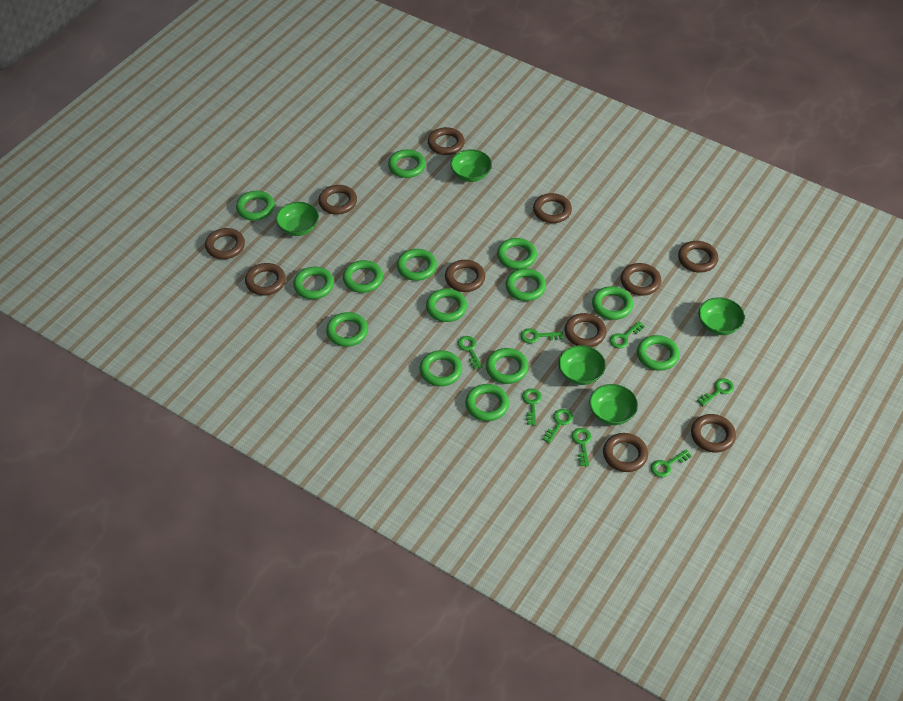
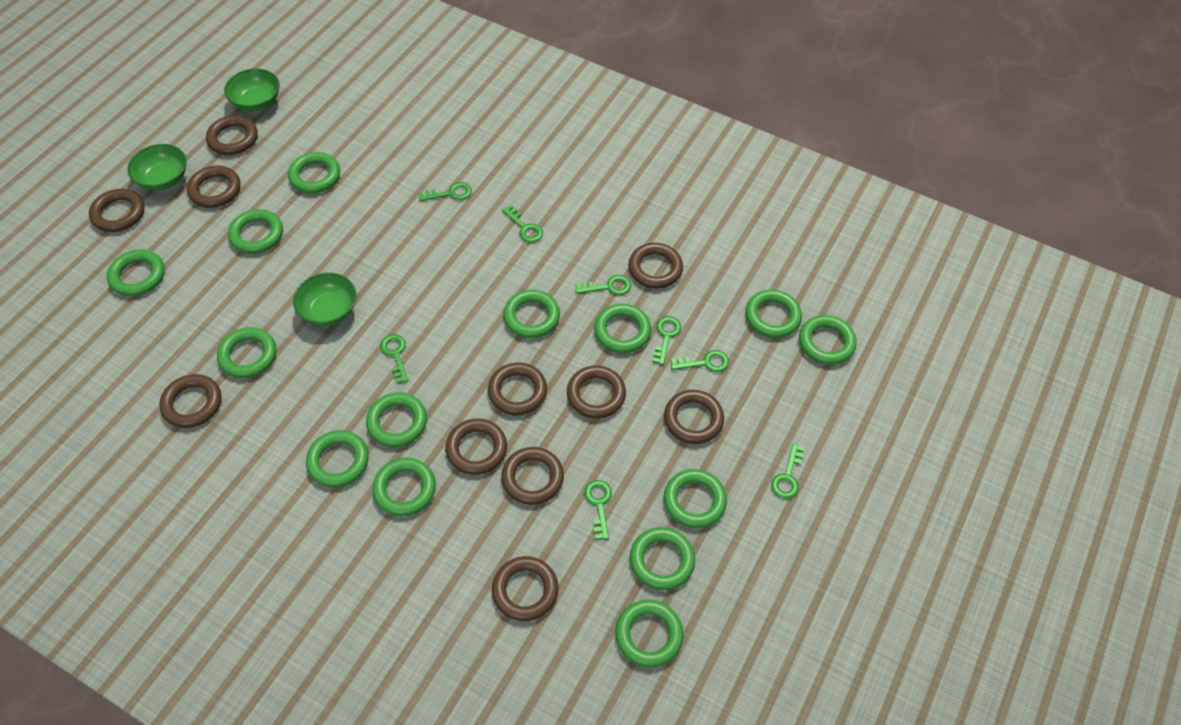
green bowl: 5 -> 3

